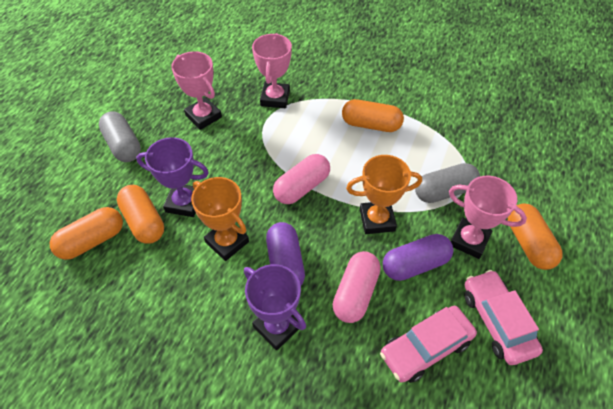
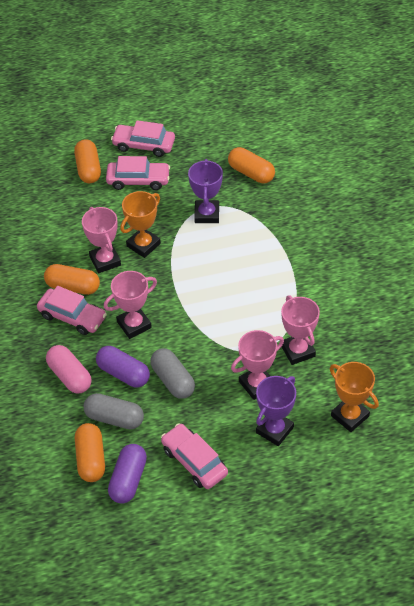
pink capsule: 2 -> 1
pink car: 2 -> 4
pink trophy: 3 -> 4

